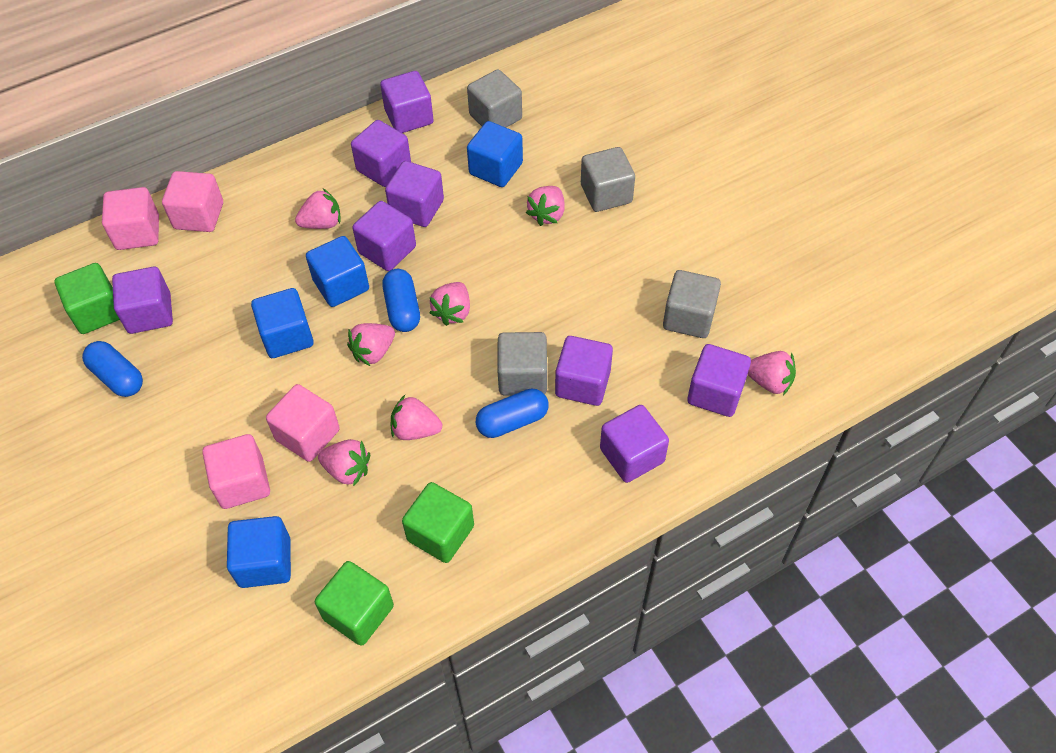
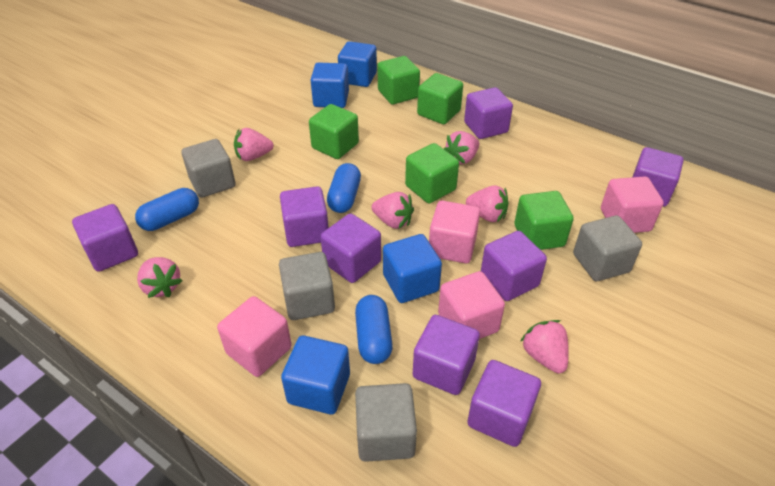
green cube: 3 -> 5
pink strawberry: 7 -> 6

